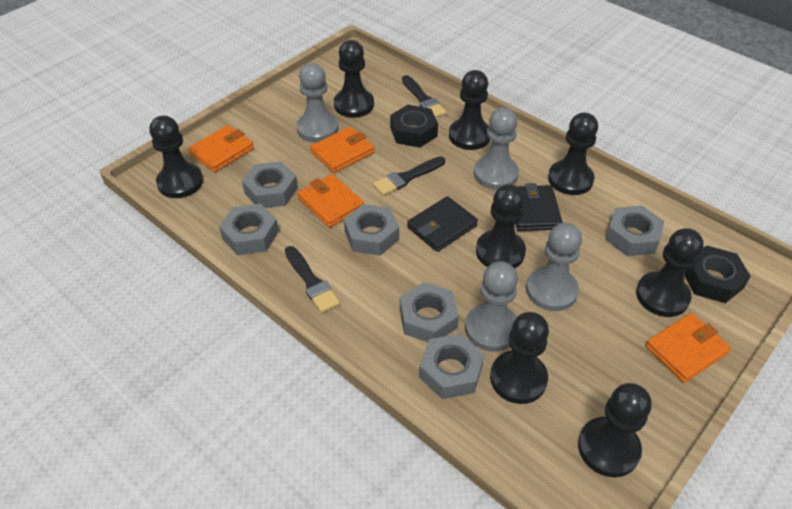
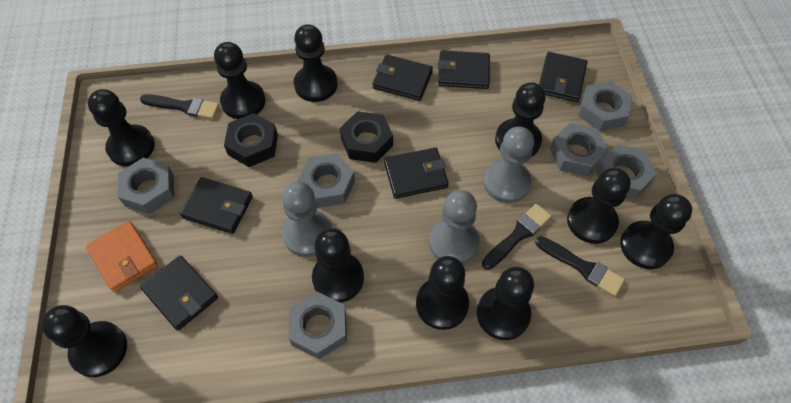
black pawn: 8 -> 10
black wallet: 2 -> 6
grey pawn: 4 -> 3
orange wallet: 4 -> 1

